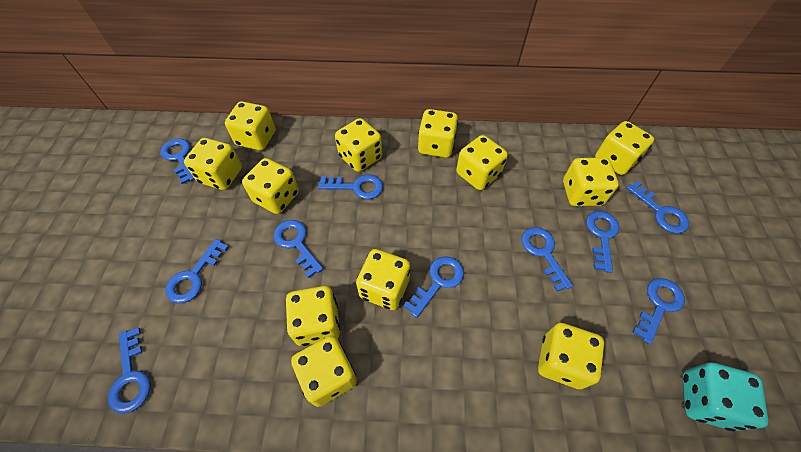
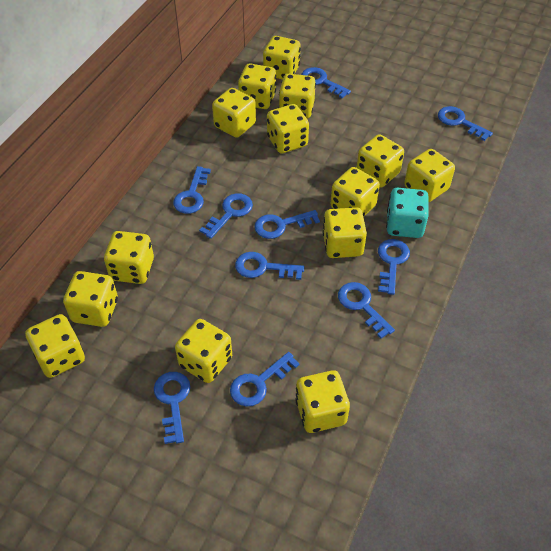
yellow dice: 12 -> 14

